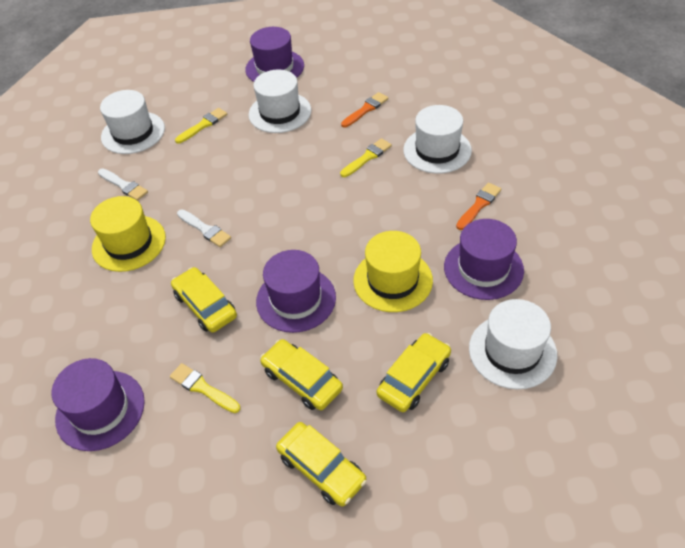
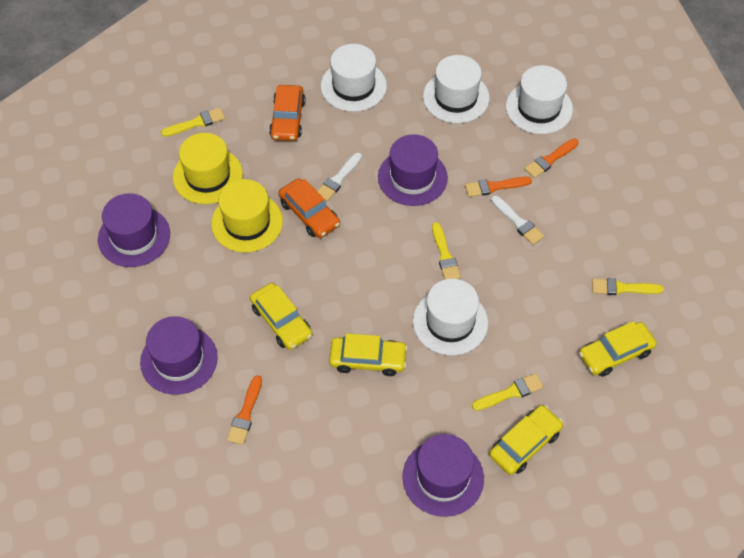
orange brush: 2 -> 3
orange car: 0 -> 2
yellow brush: 3 -> 4

